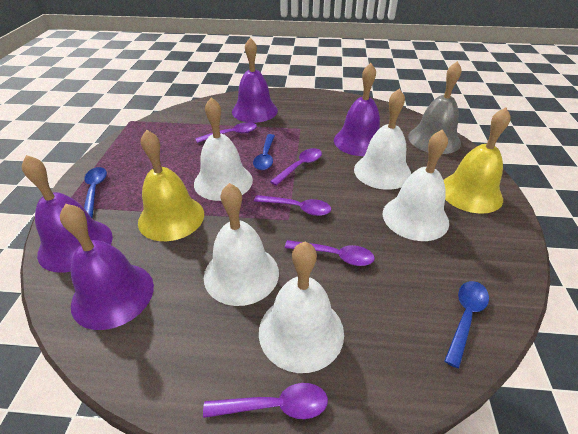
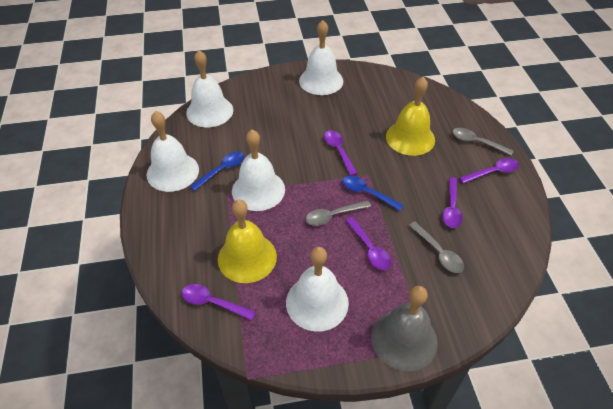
blue spoon: 3 -> 2
grey spoon: 0 -> 3
purple bell: 4 -> 0

